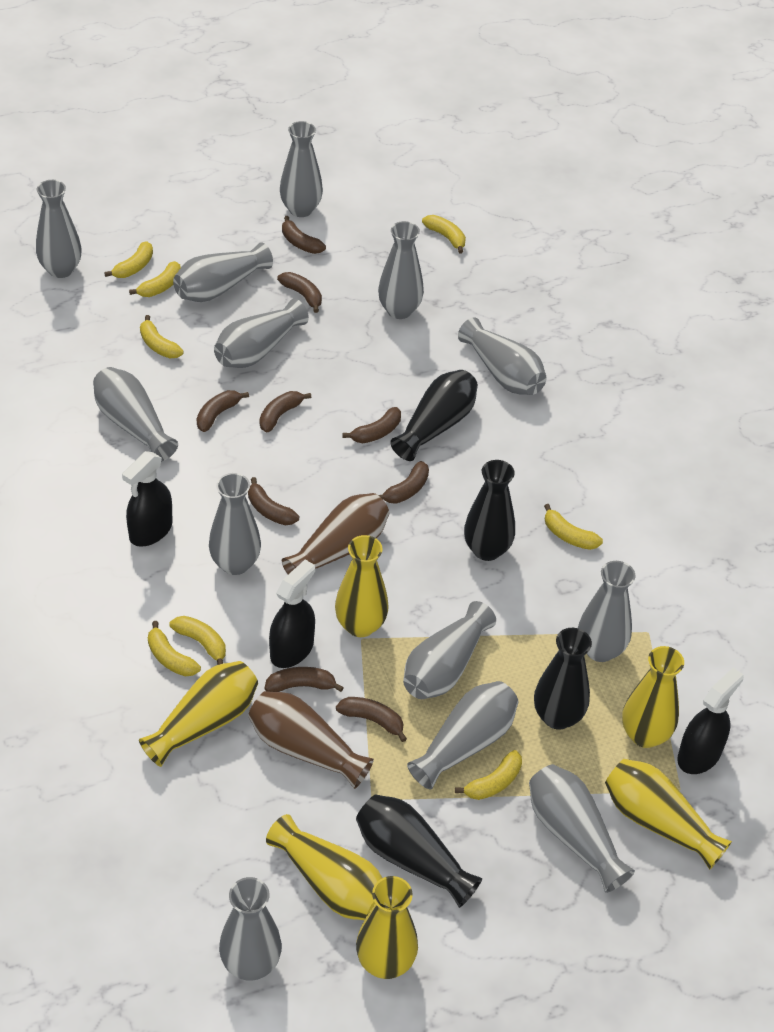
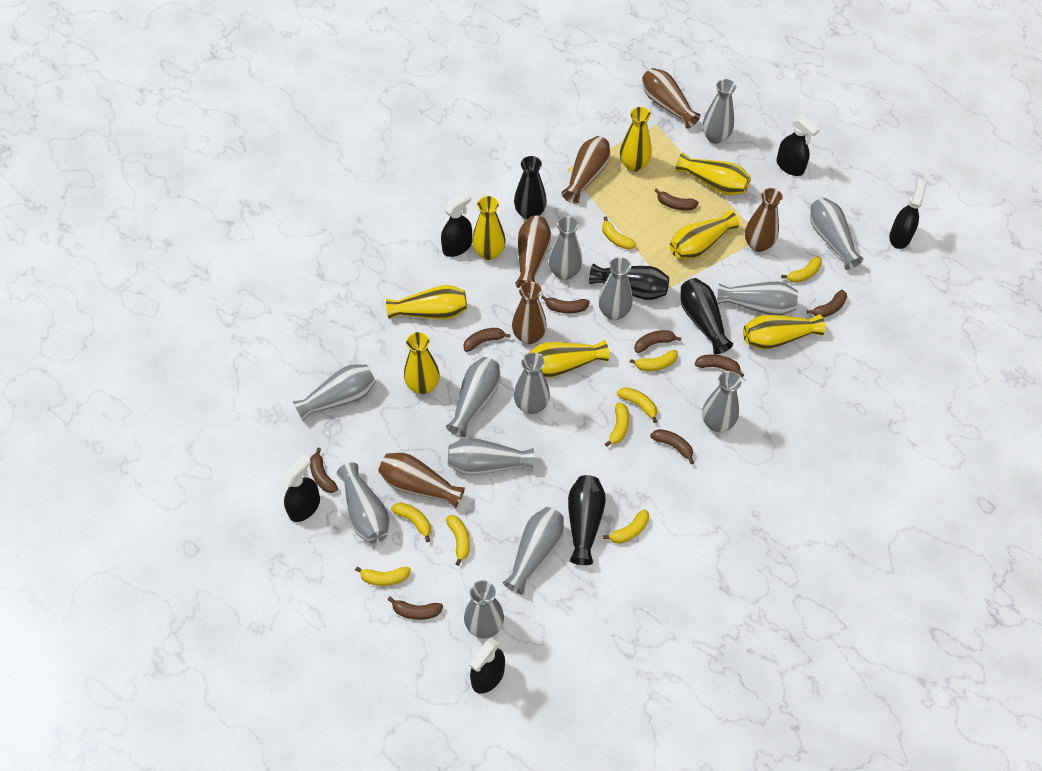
black spray bottle: 3 -> 5
brown vase: 2 -> 6
yellow banana: 8 -> 9
yellow vase: 6 -> 8

